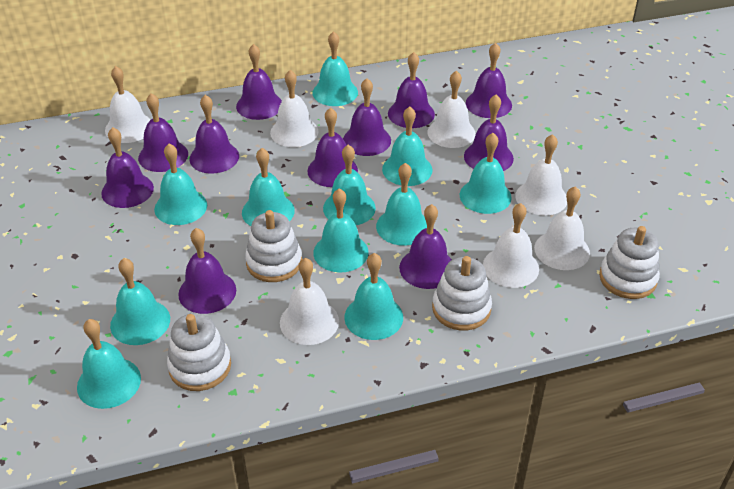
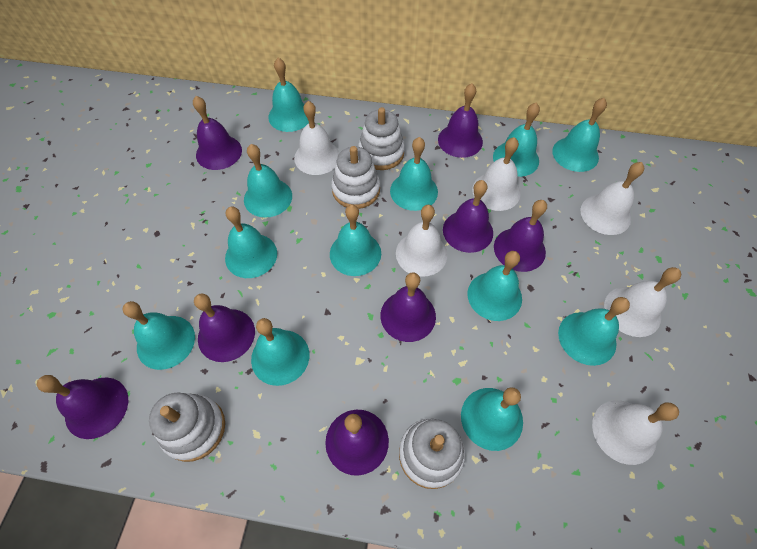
purple bell: 11 -> 8
turquoise bell: 11 -> 12
white bell: 7 -> 6

